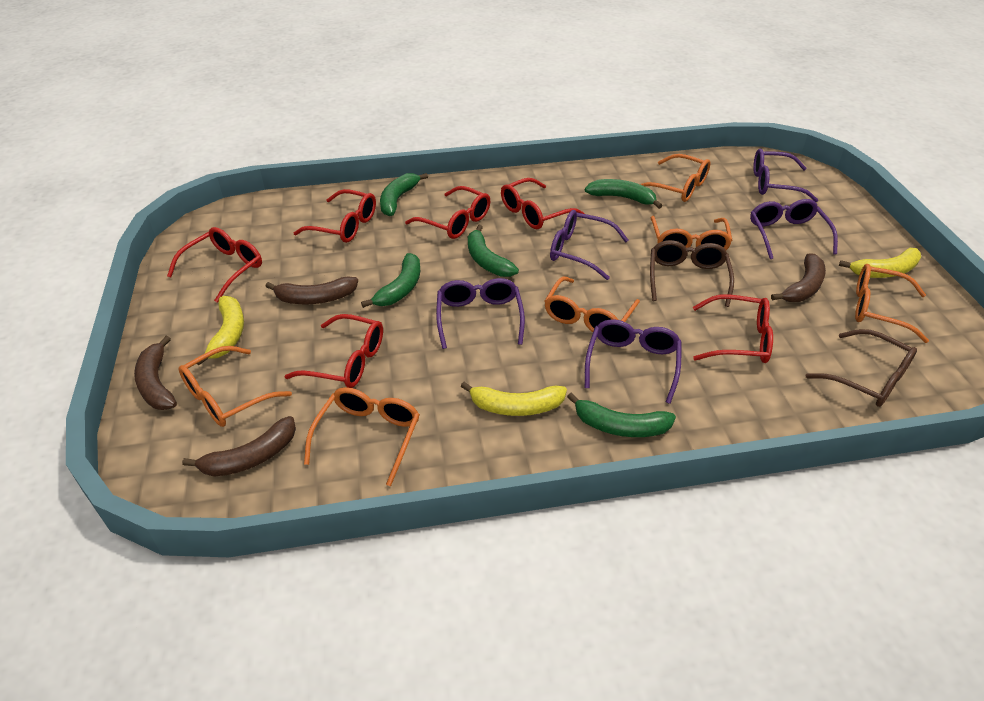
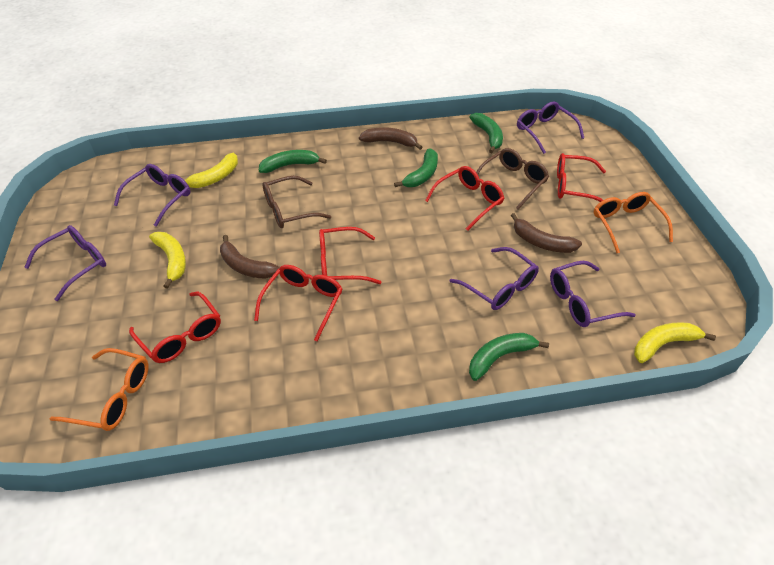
brown banana: 4 -> 3
green banana: 5 -> 4
orange glasses: 6 -> 2
red glasses: 6 -> 5

